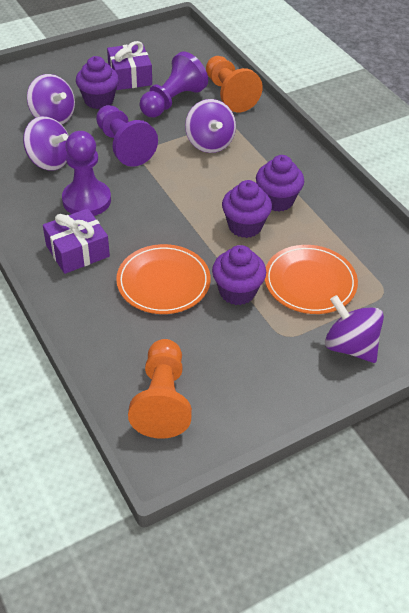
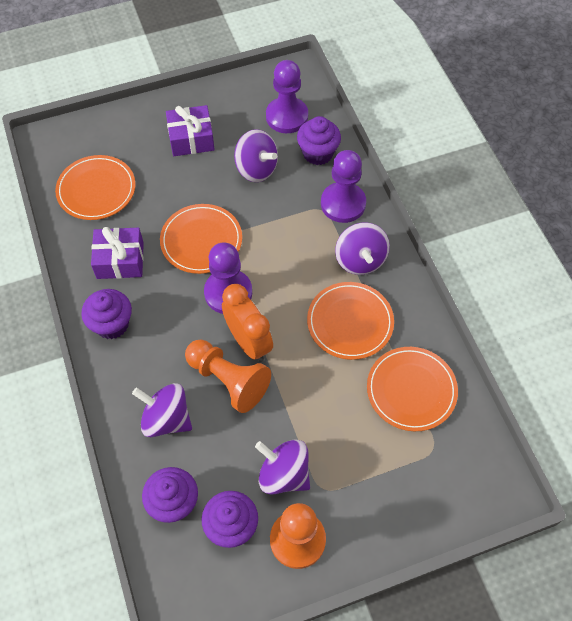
orange clock: 0 -> 1
orange plate: 2 -> 4

